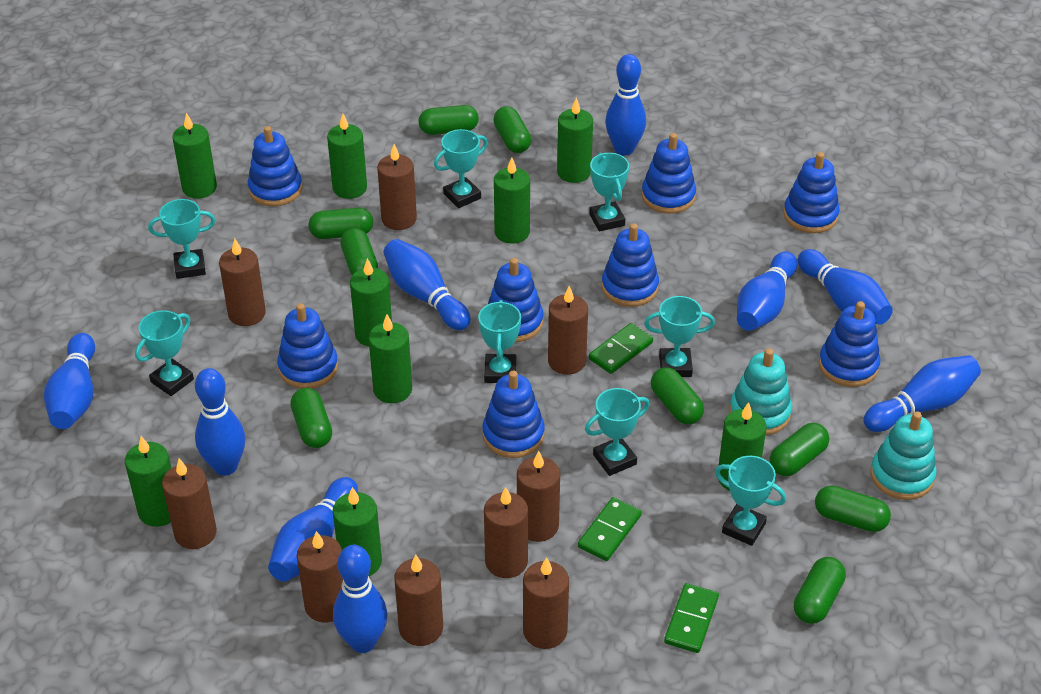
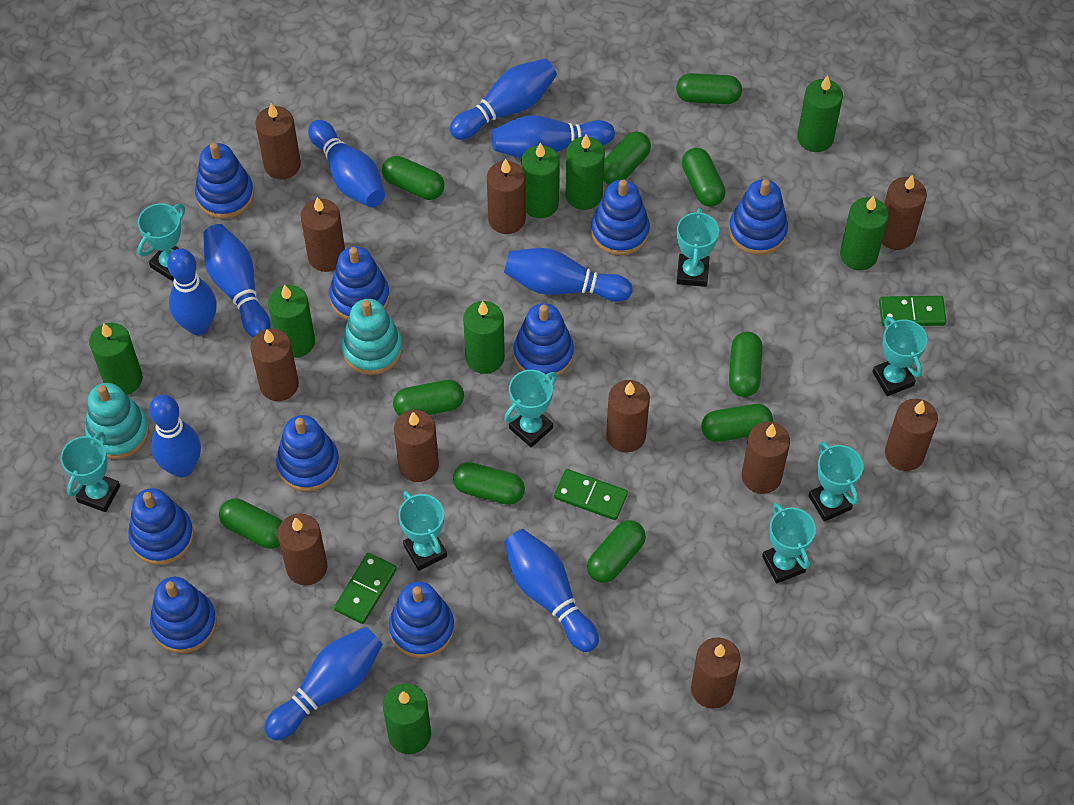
blue stacking toy: 8 -> 9
brown candle: 9 -> 11
green candle: 9 -> 8
green capsule: 9 -> 10

